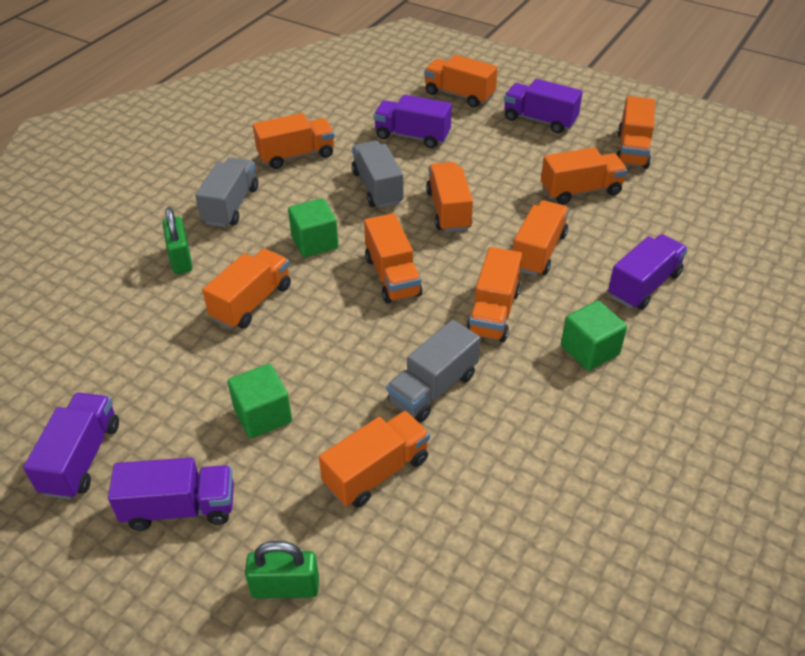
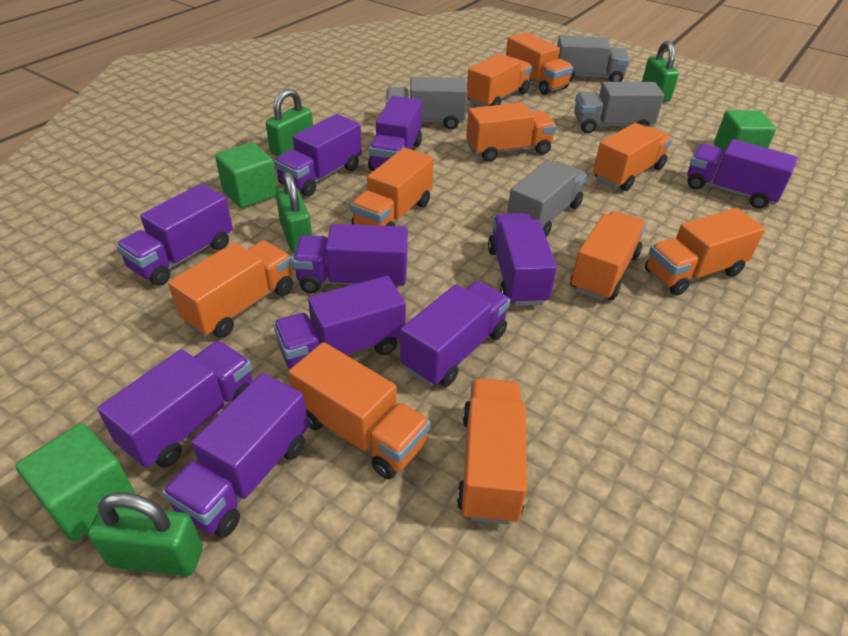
green padlock: 2 -> 4
grey truck: 3 -> 4
purple truck: 5 -> 10

